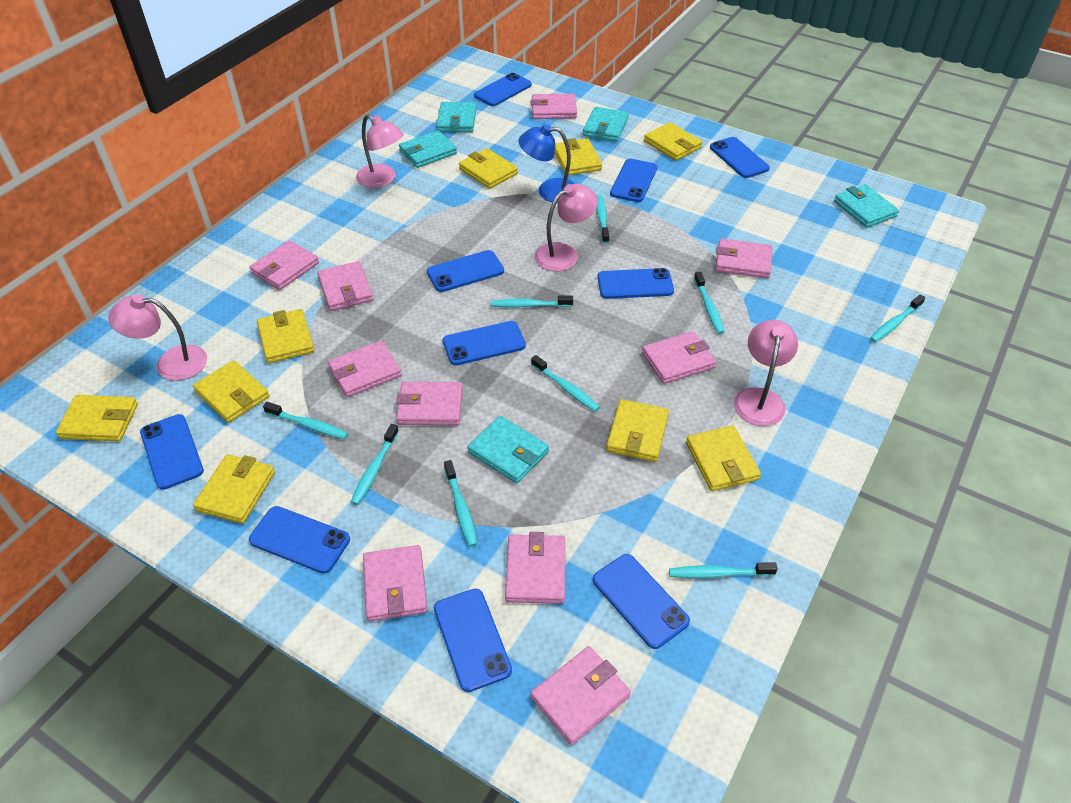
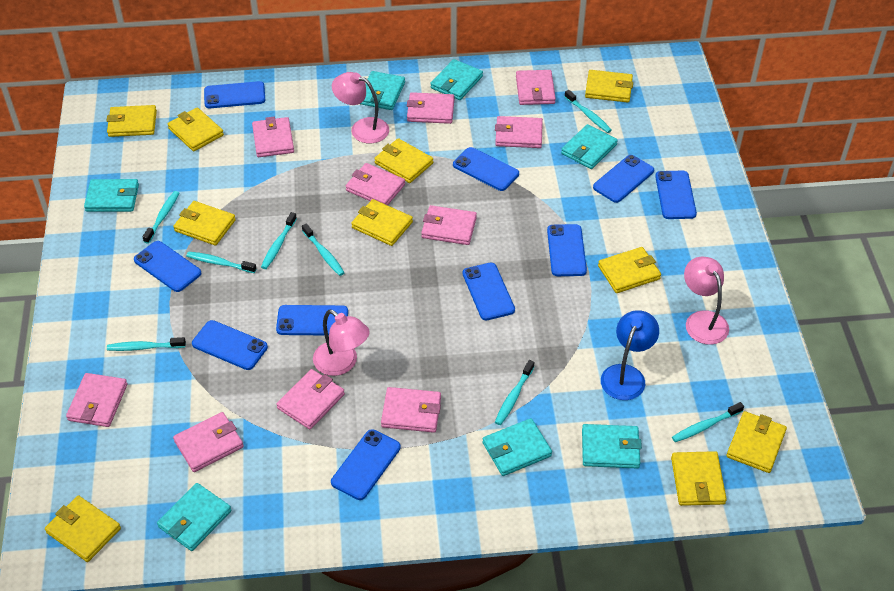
pink lamp: 4 -> 3
turquoise toothbrush: 9 -> 8
turquoise wallet: 5 -> 7
yellow wallet: 9 -> 10

